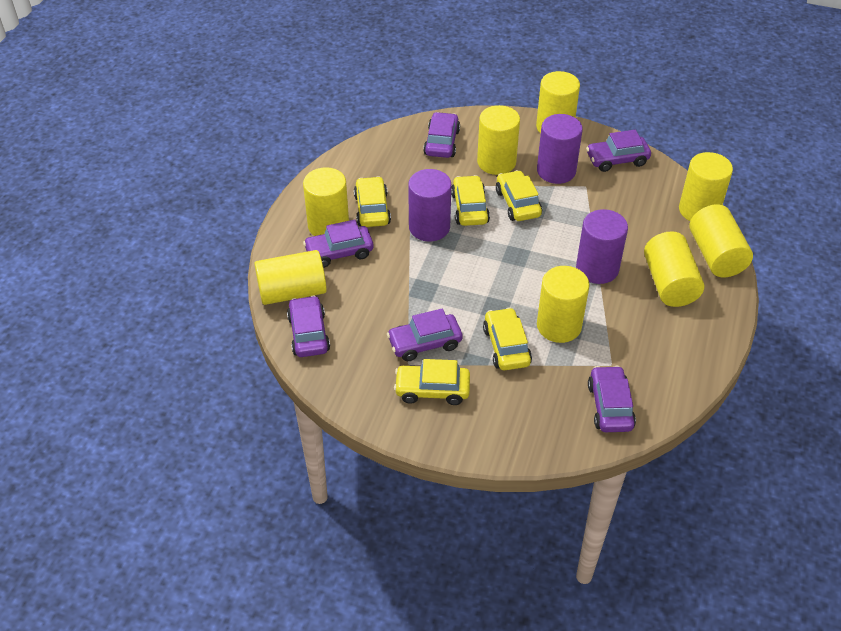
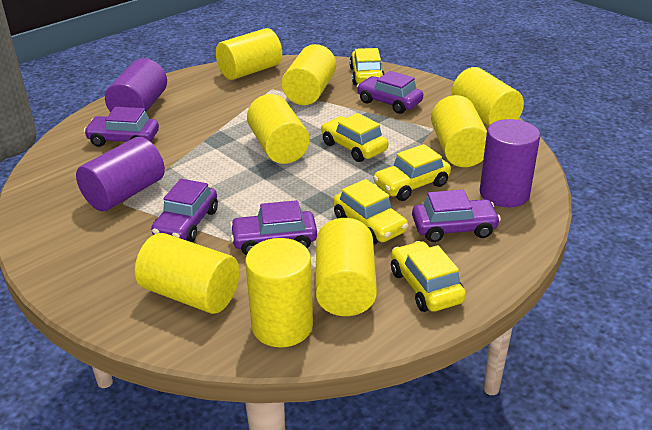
purple car: 6 -> 5

